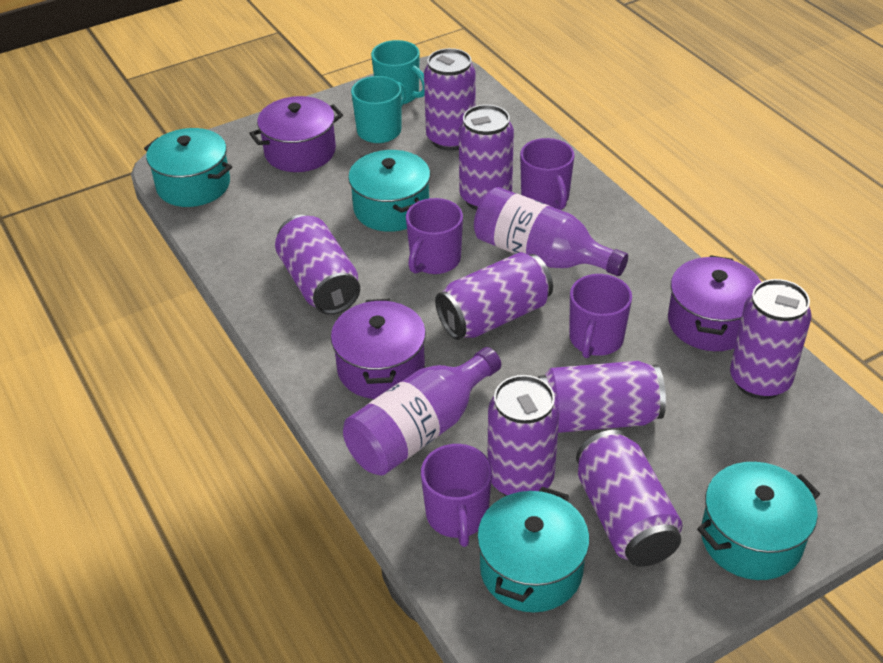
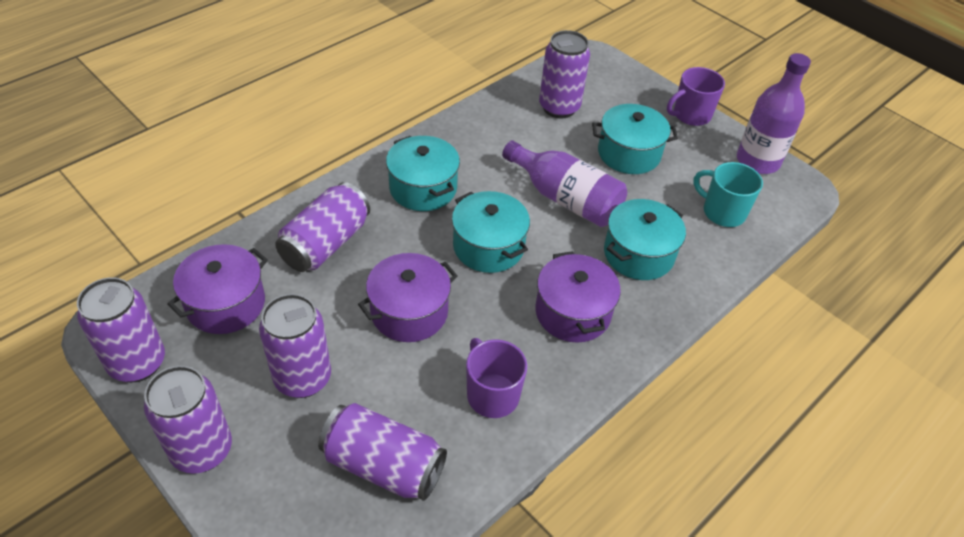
purple can: 8 -> 6
purple mug: 4 -> 2
turquoise mug: 2 -> 1

